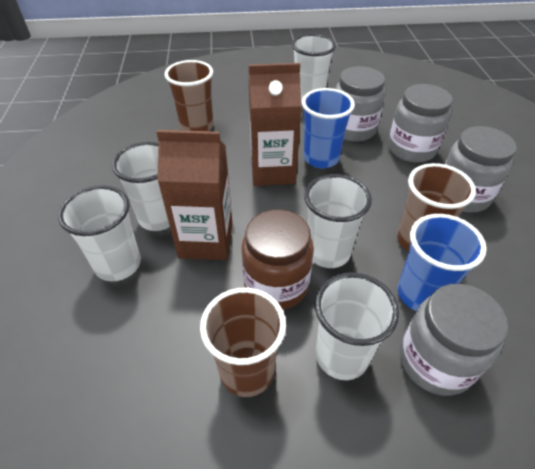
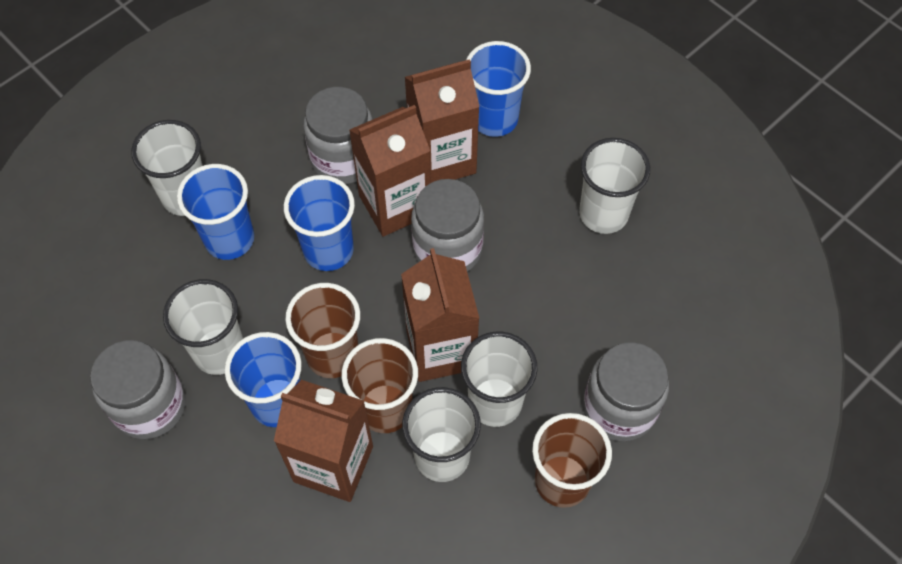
blue cup: 2 -> 4
brown carton: 2 -> 4
brown jar: 1 -> 0

